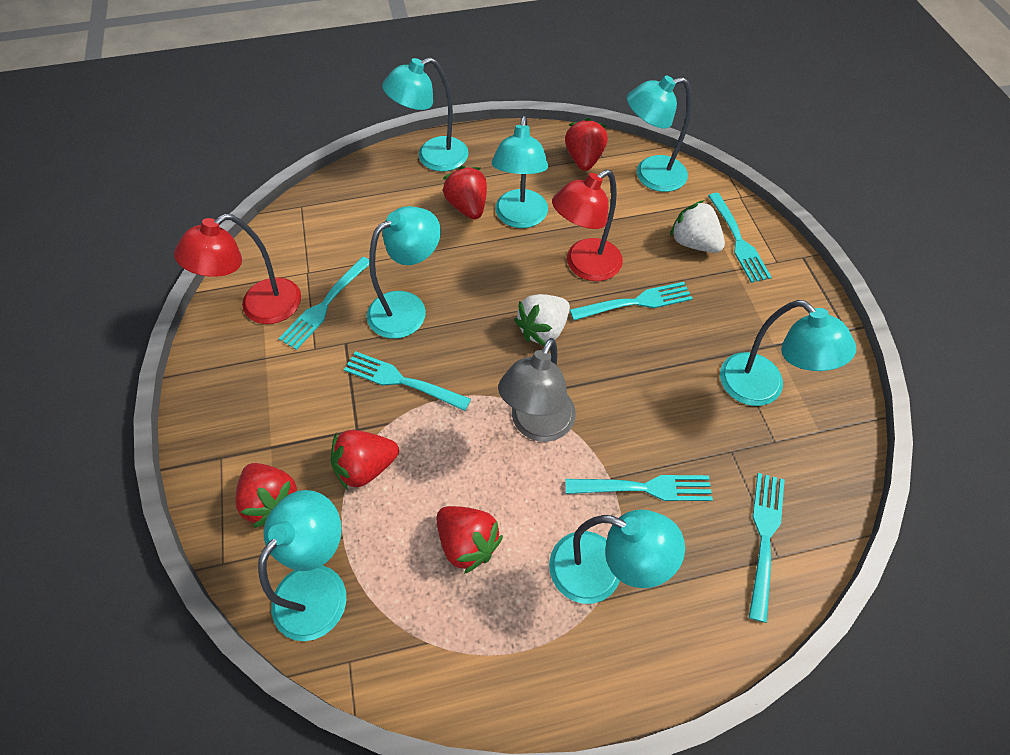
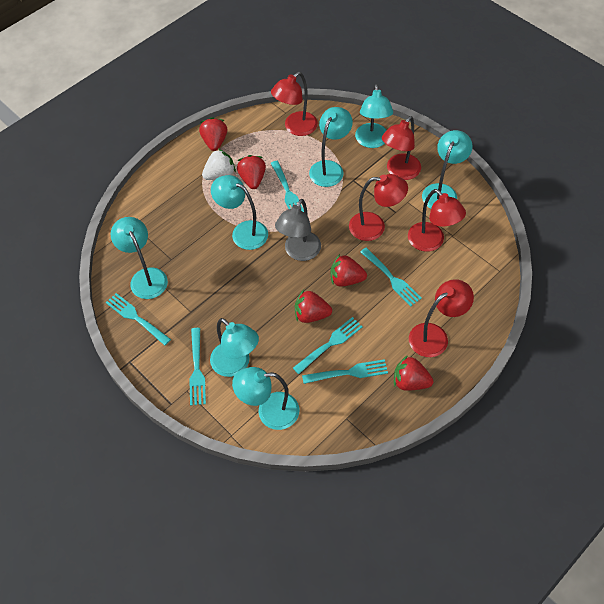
red lamp: 2 -> 5
white strawberry: 2 -> 1

